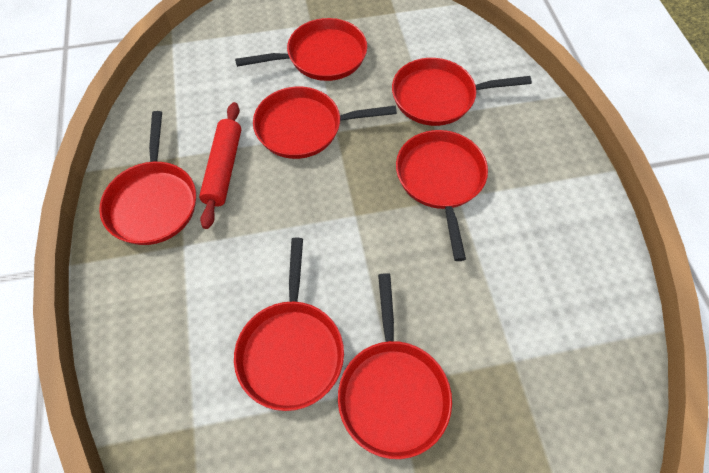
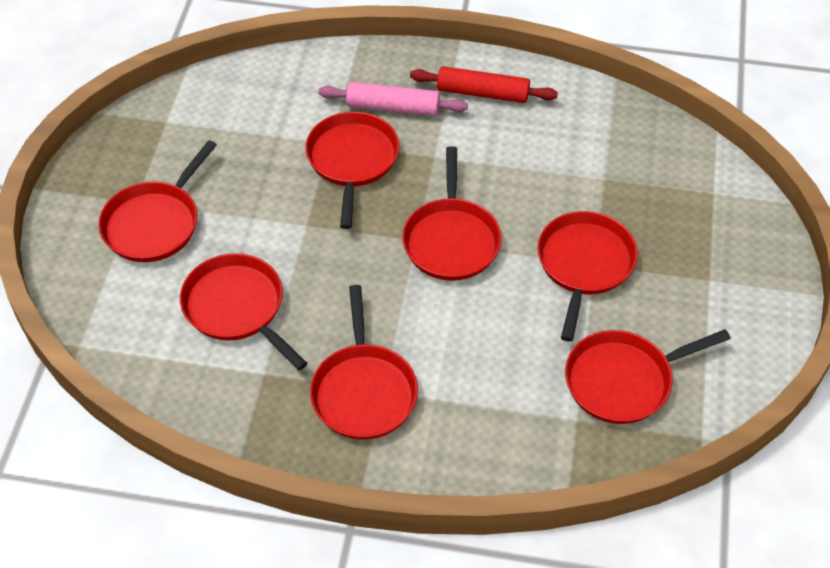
pink rolling pin: 0 -> 1

